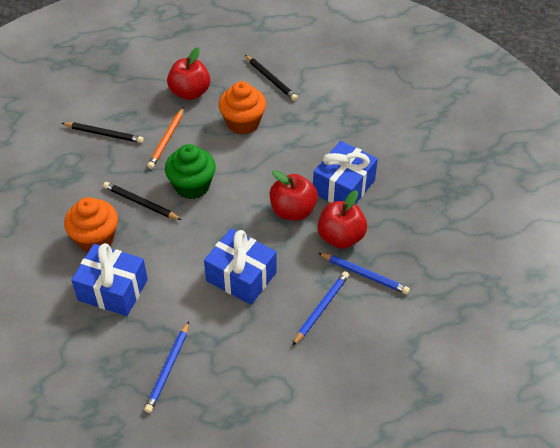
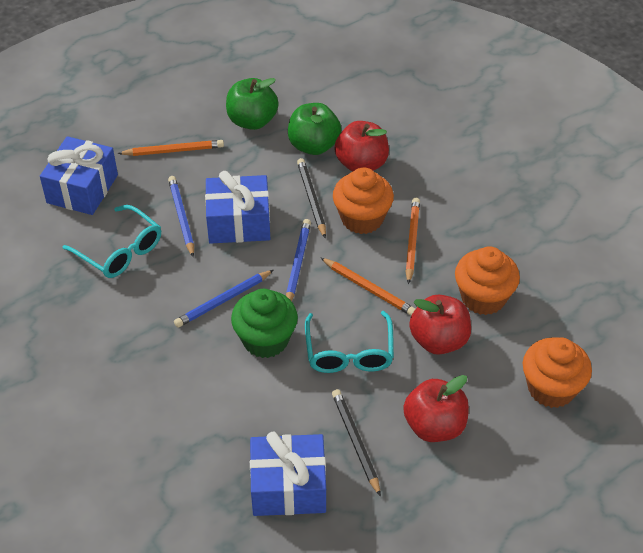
black pencil: 3 -> 2
green apple: 0 -> 2
orange cupcake: 2 -> 3
orange pencil: 1 -> 3
turquoise glasses: 0 -> 2

